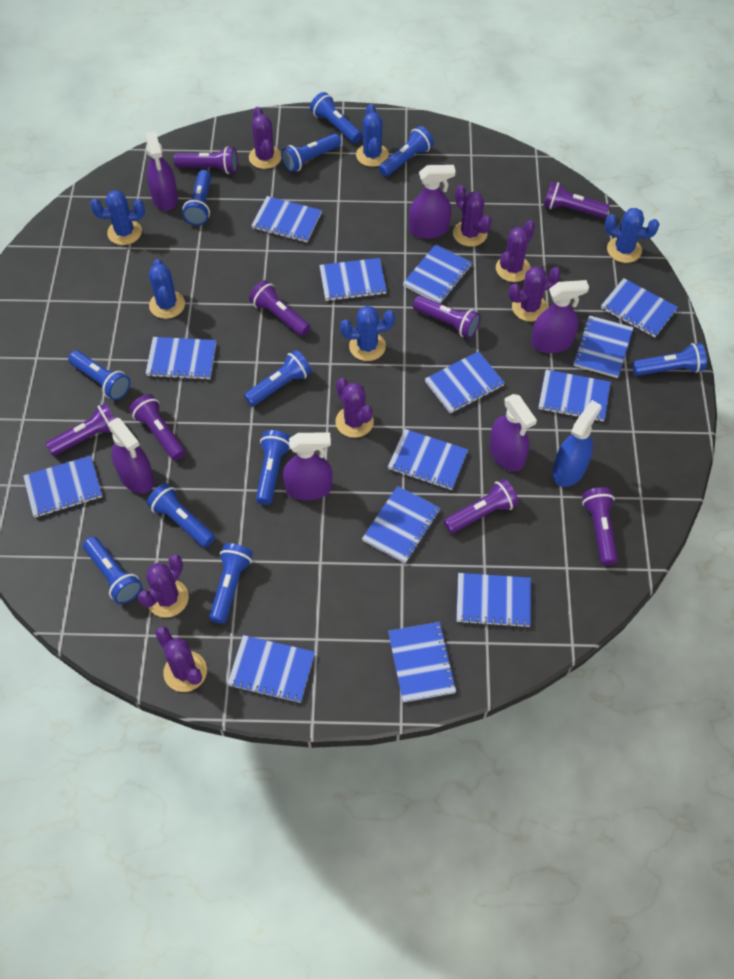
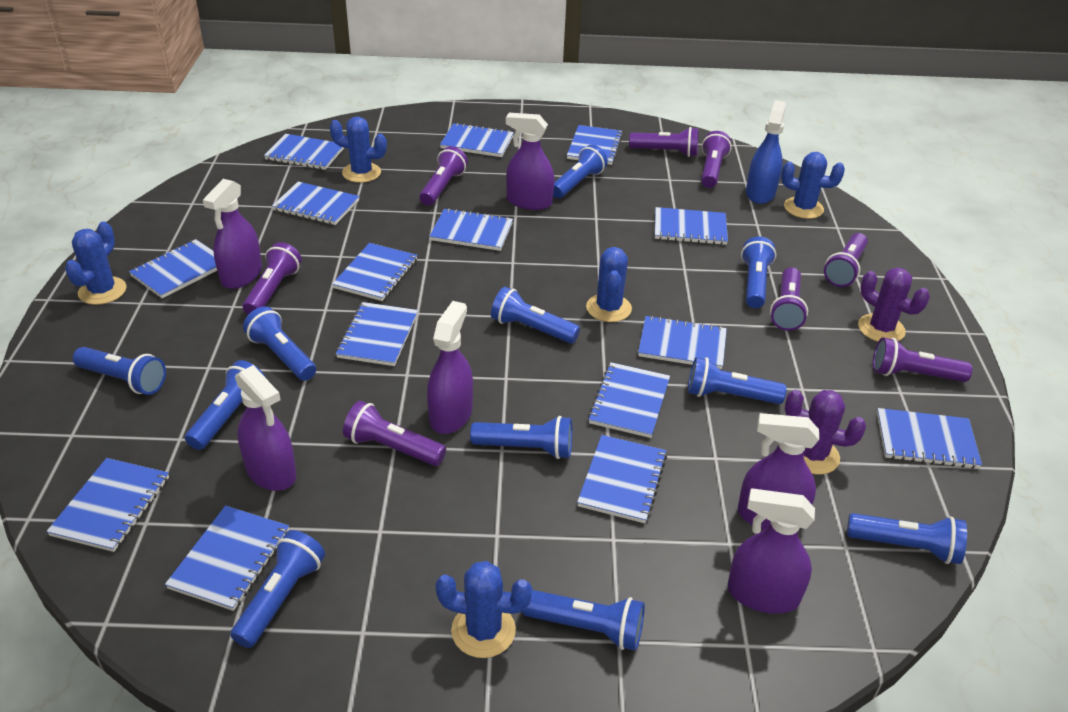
blue notebook: 14 -> 15
purple cactus: 7 -> 2

